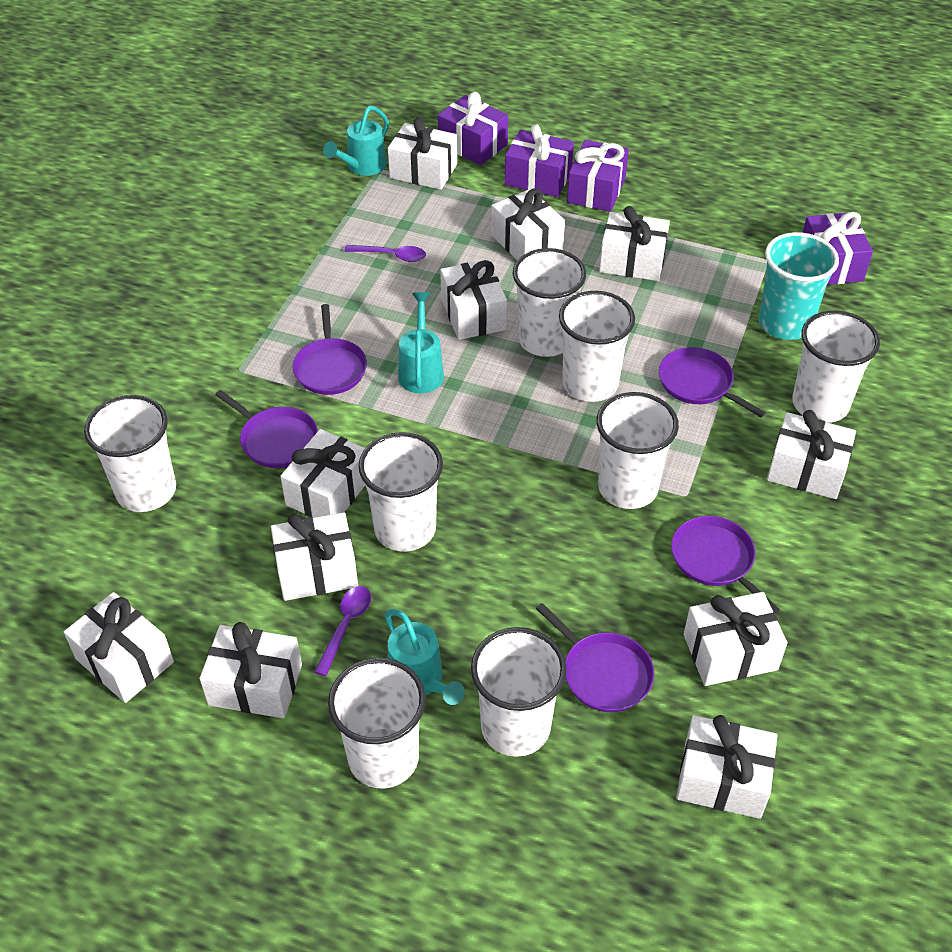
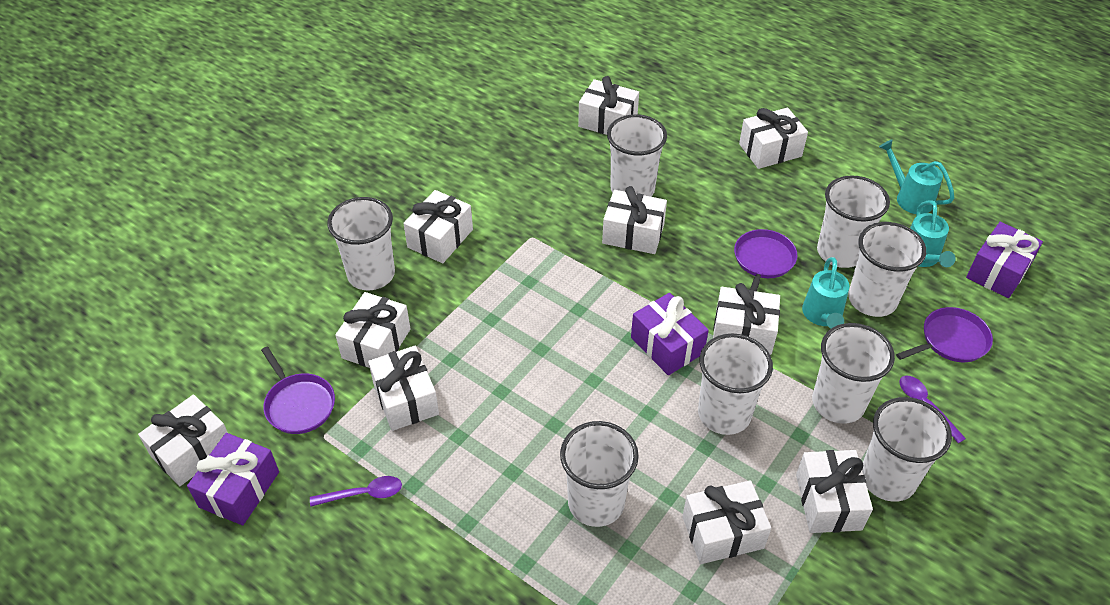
purple gift: 4 -> 3
purple pan: 5 -> 3
turquoise cup: 1 -> 0
white gift: 11 -> 10

